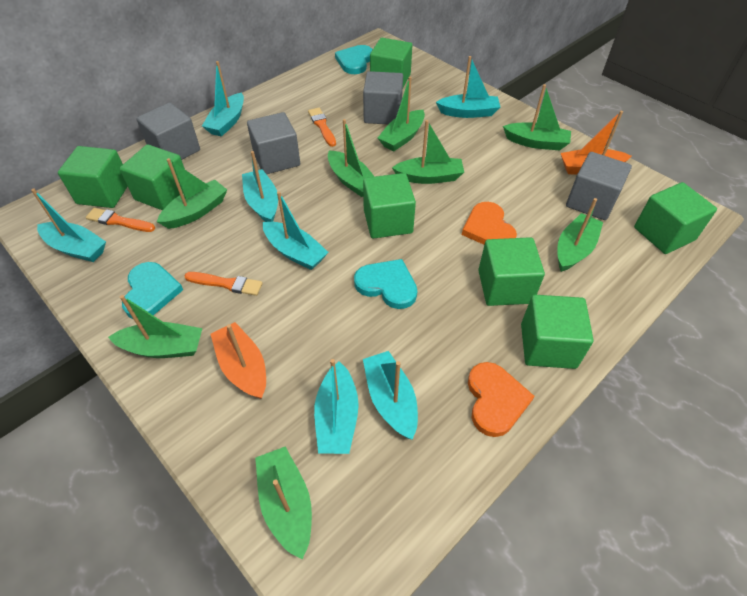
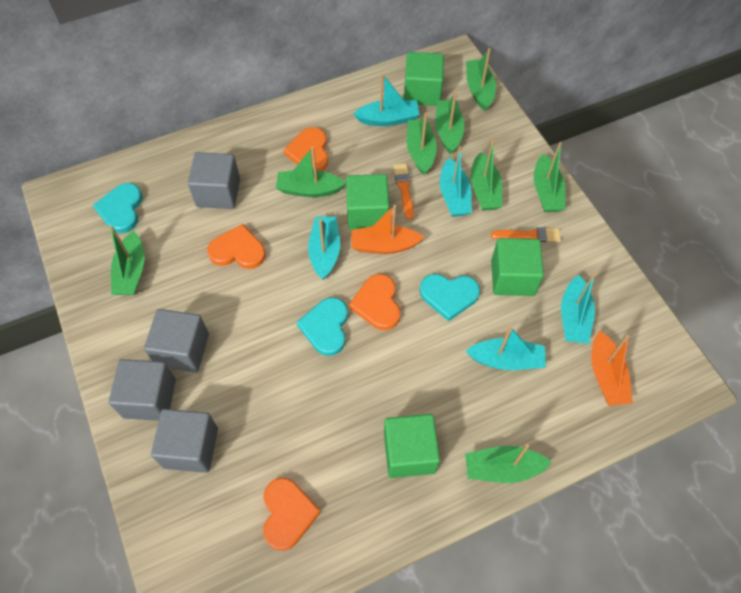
green cube: 7 -> 4
orange brush: 3 -> 2
orange heart: 2 -> 4
turquoise boat: 7 -> 5

